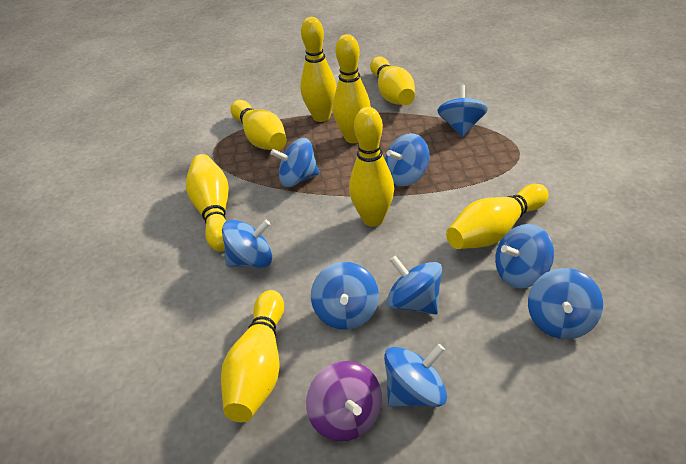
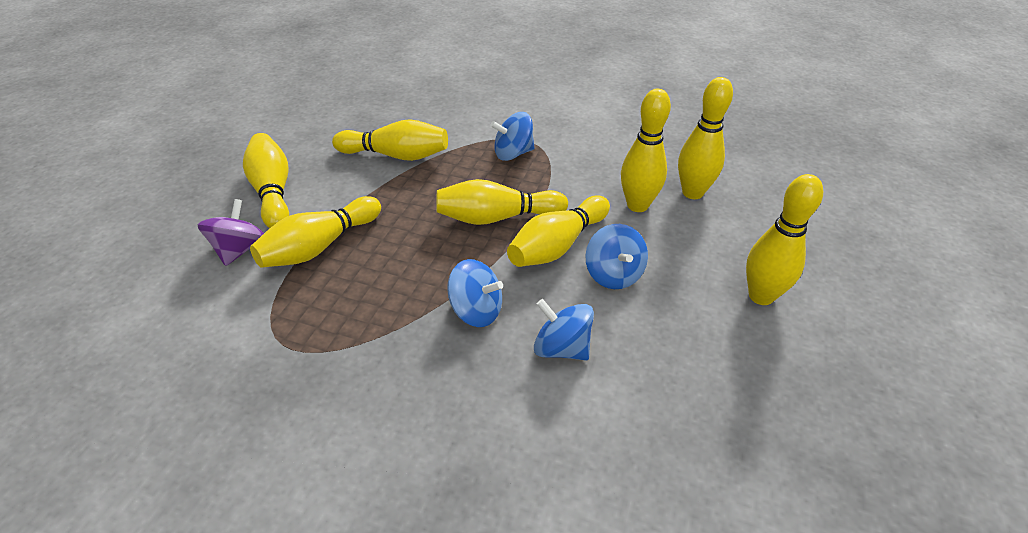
blue spinning top: 9 -> 4

